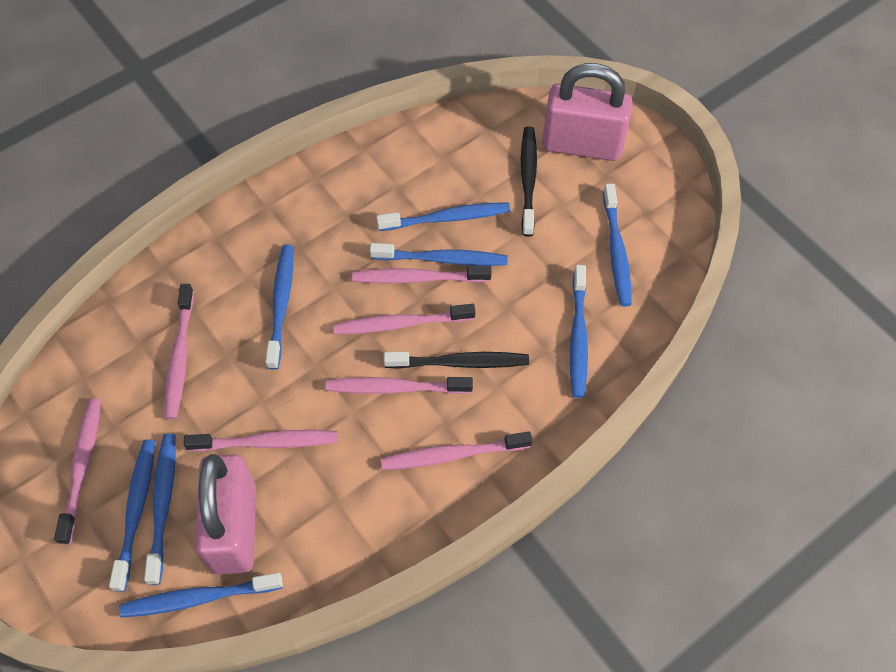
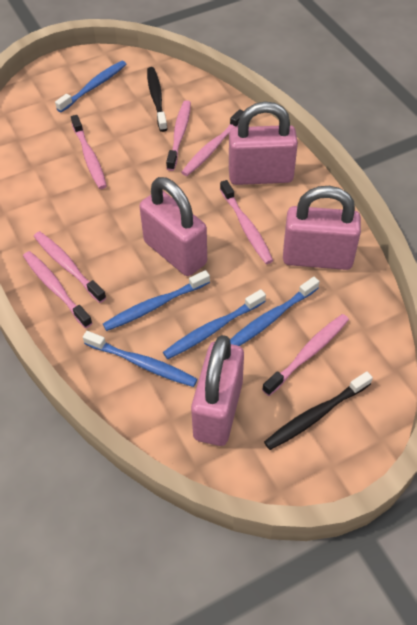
blue toothbrush: 8 -> 5
pink padlock: 2 -> 4

